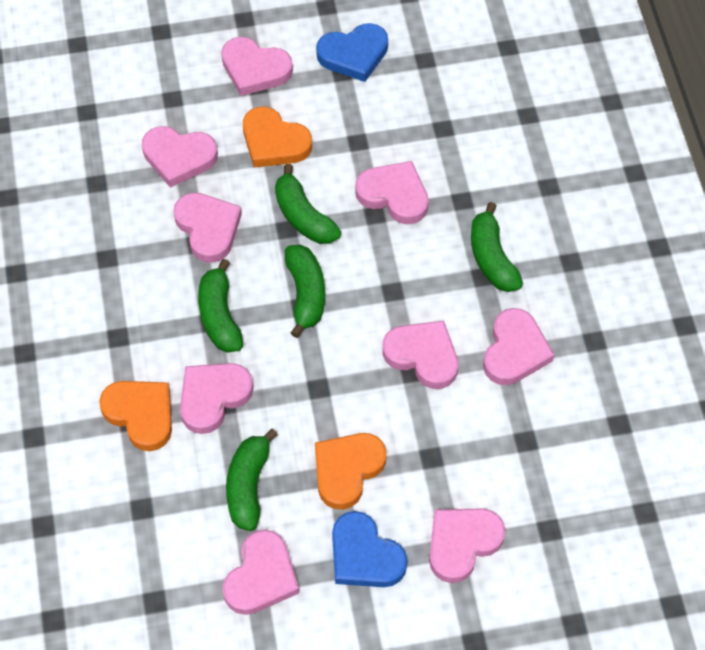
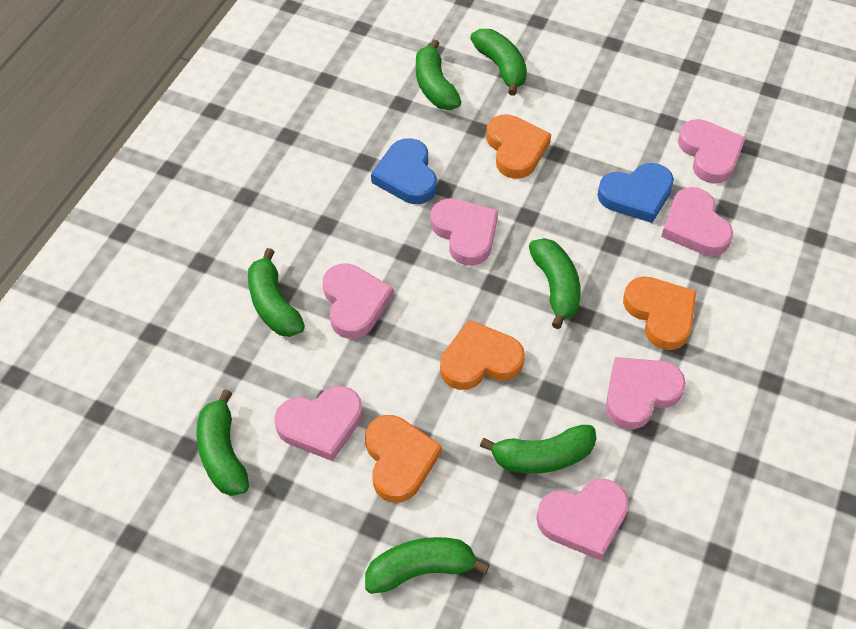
green banana: 5 -> 7
orange heart: 3 -> 4
pink heart: 9 -> 7

